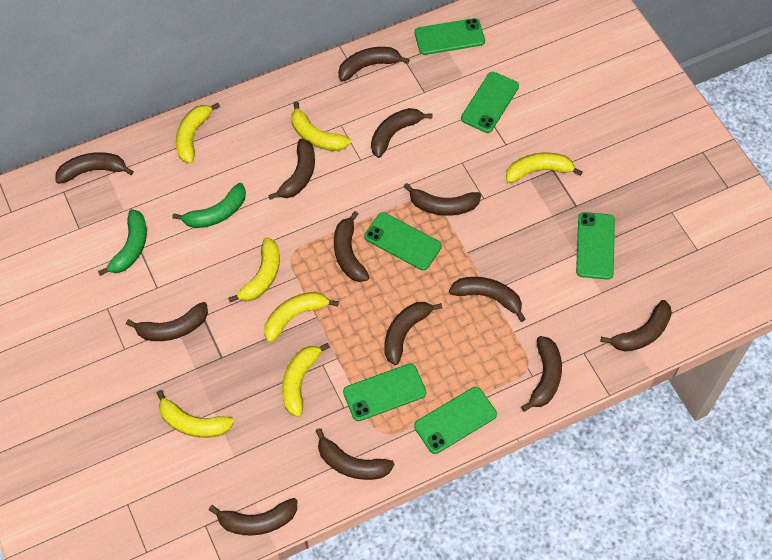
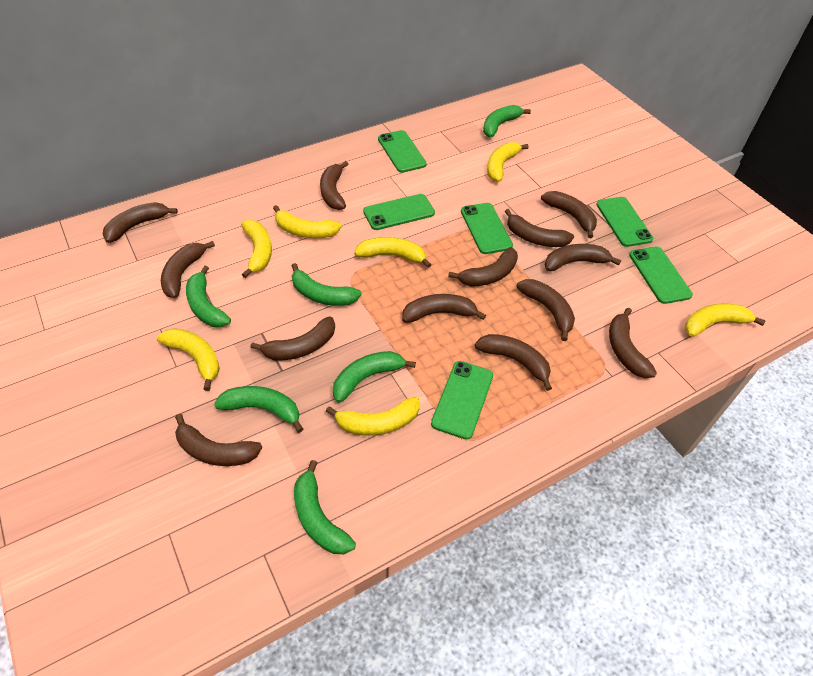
green banana: 2 -> 6

